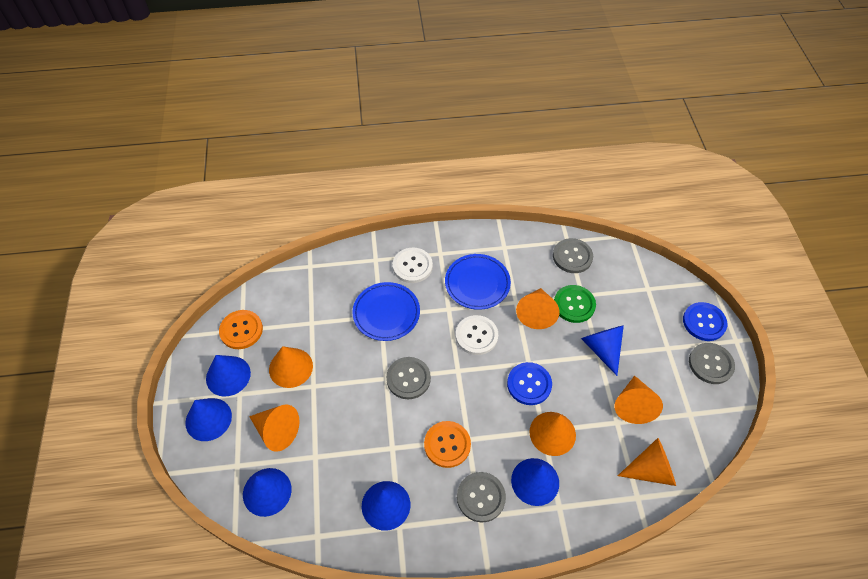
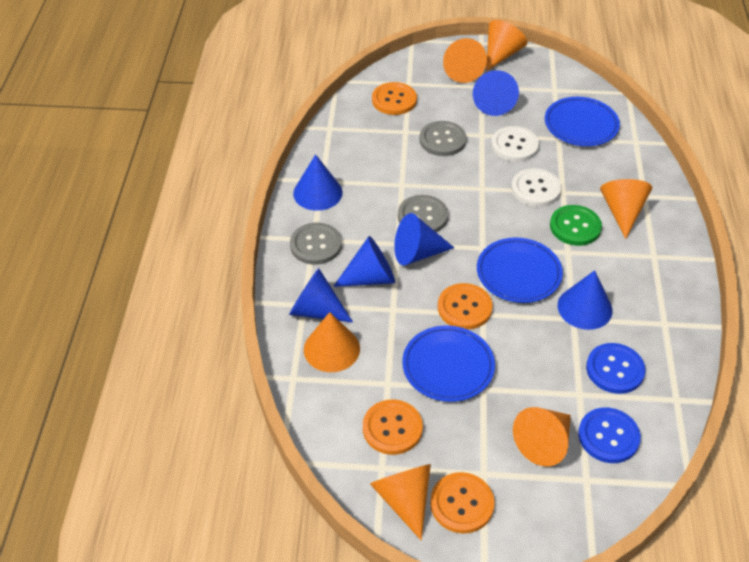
blue plate: 2 -> 3
grey button: 4 -> 3
orange button: 2 -> 4

